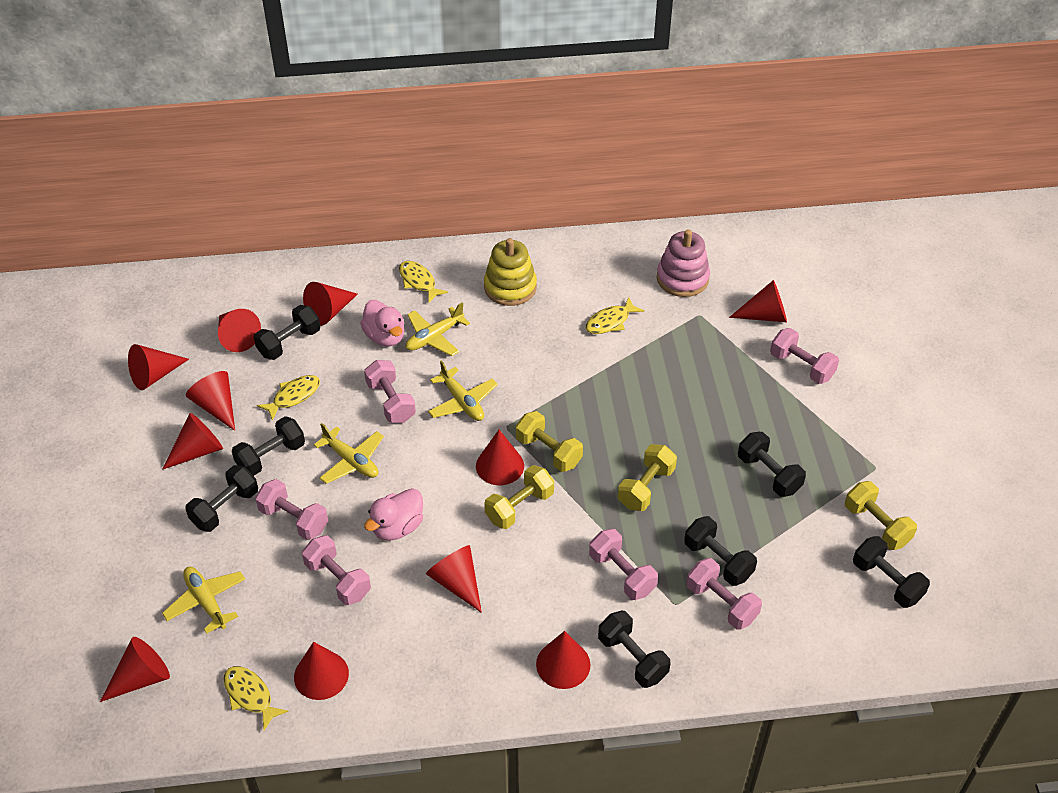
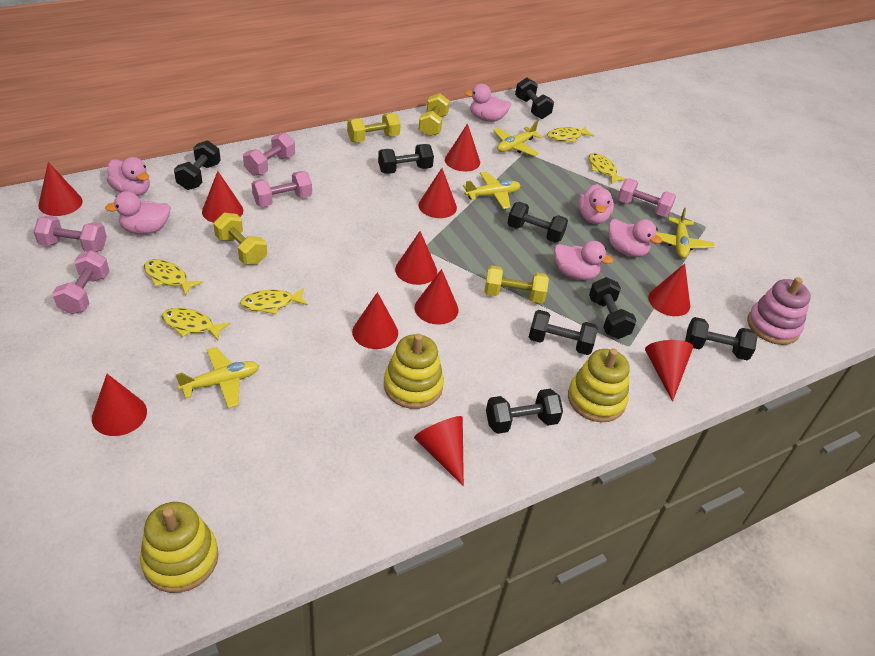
black dumbbell: 7 -> 8
pink duck: 2 -> 6
pink dumbbell: 6 -> 5
yellow fish: 4 -> 5
yellow stacking toy: 1 -> 3

